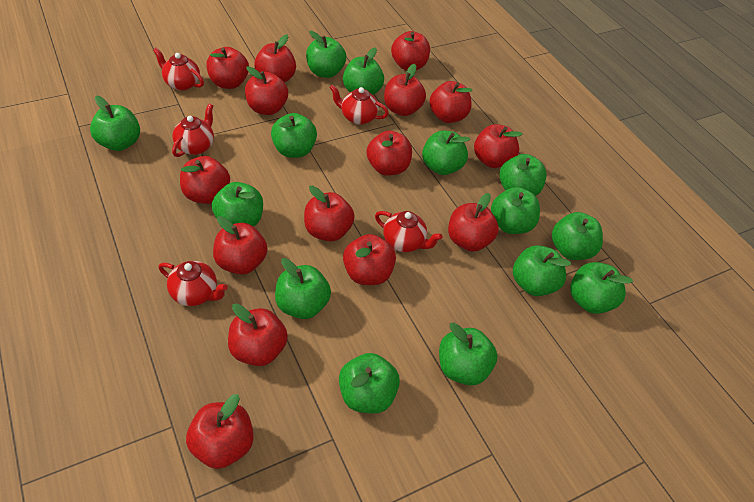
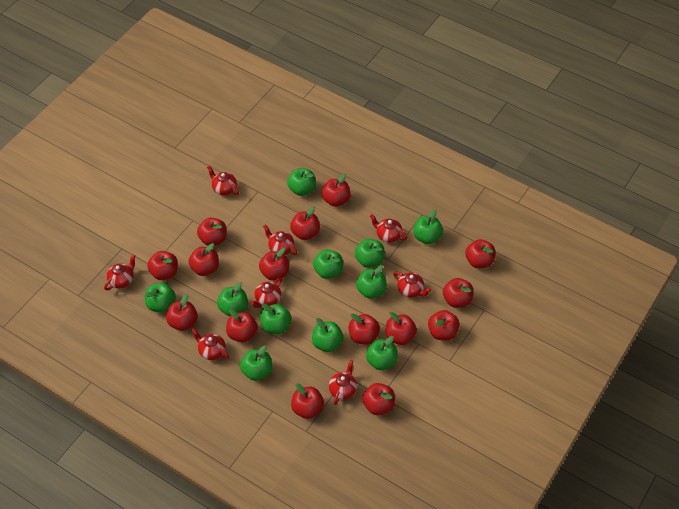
green apple: 14 -> 11
red teapot: 5 -> 8

